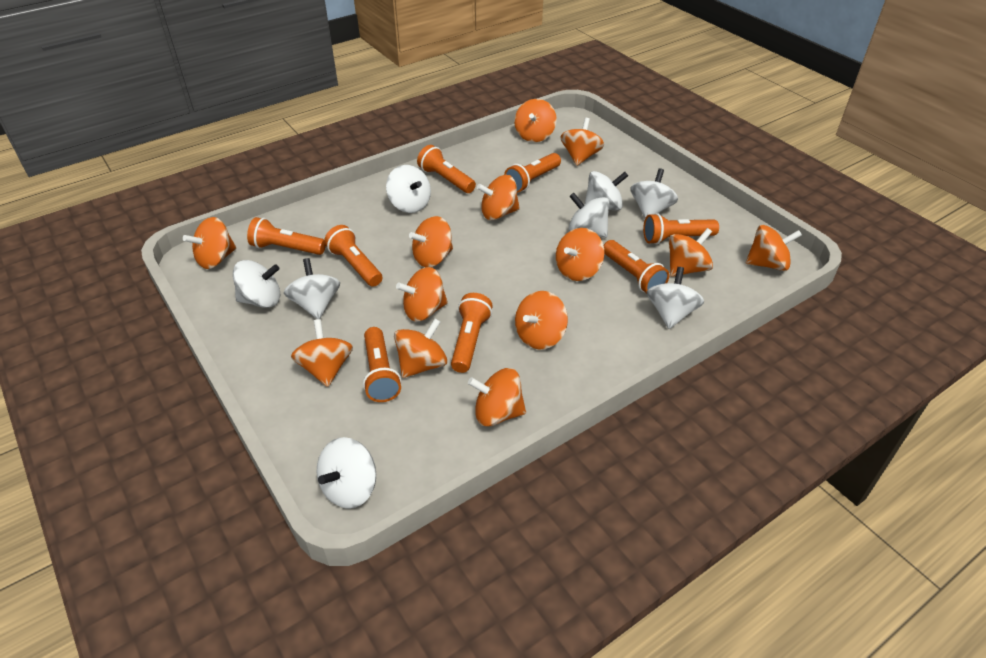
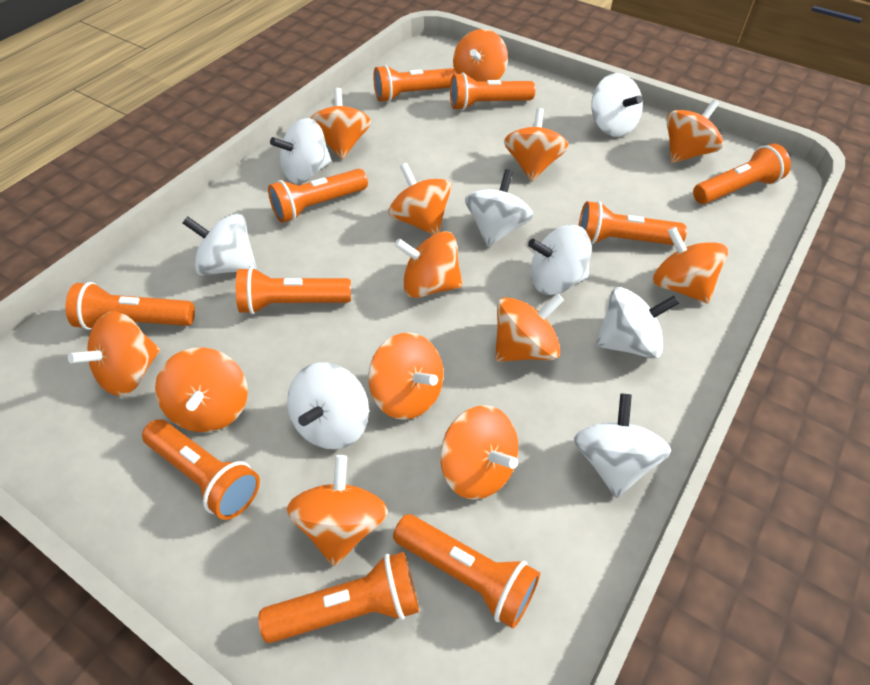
orange flashlight: 8 -> 10

